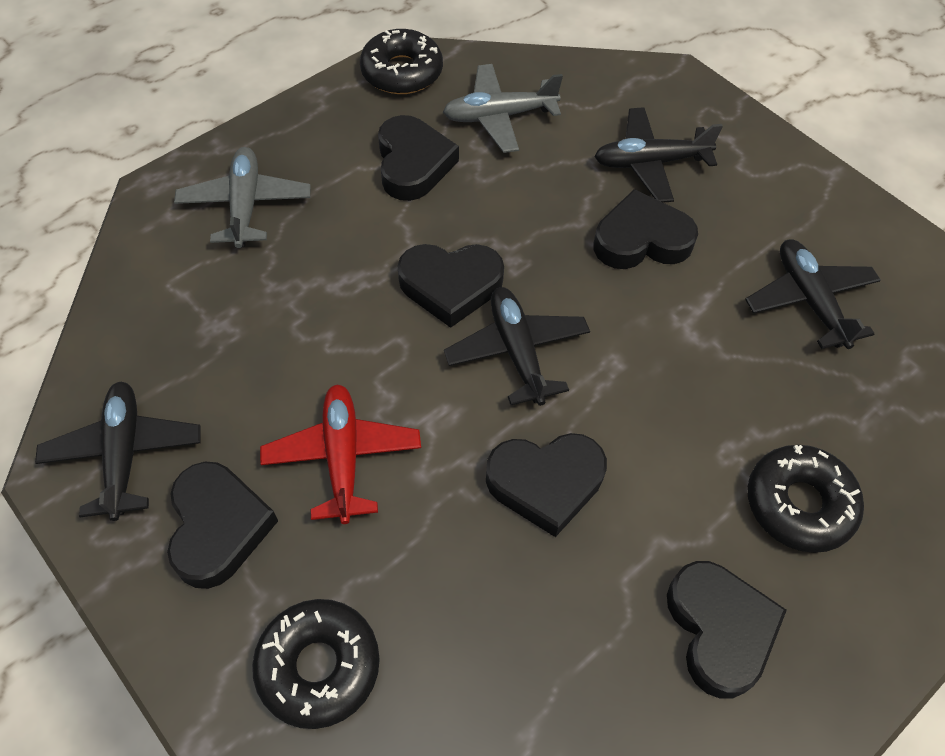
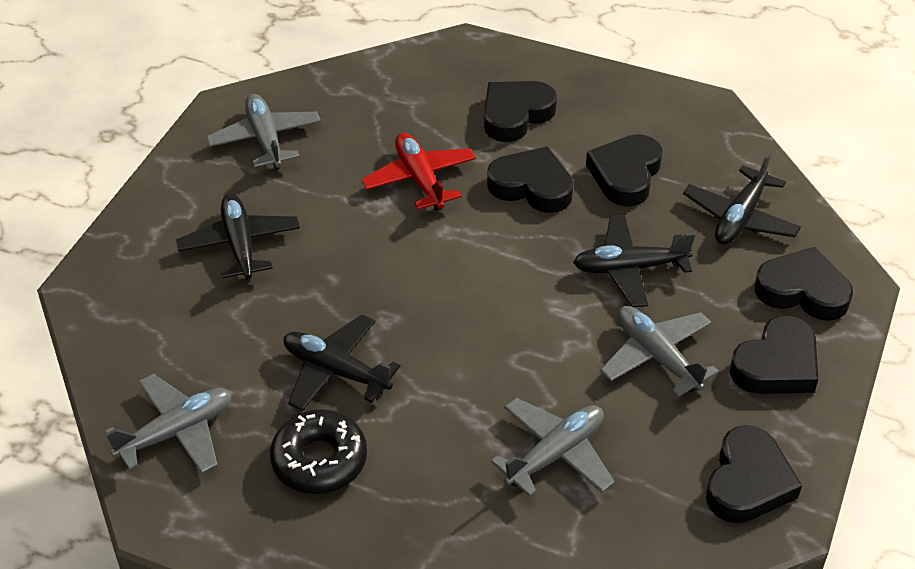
black donut: 3 -> 1
grey plane: 2 -> 4

